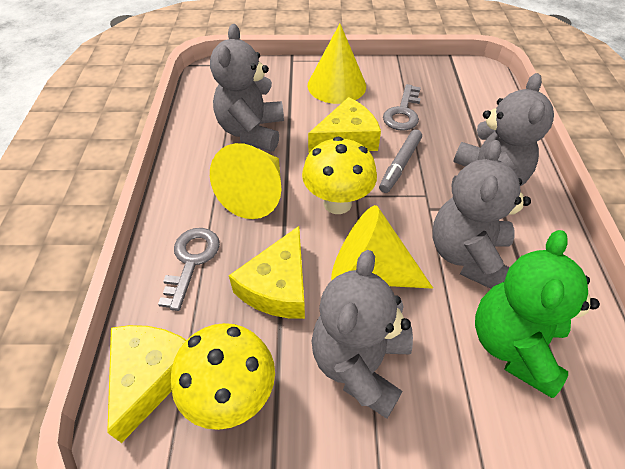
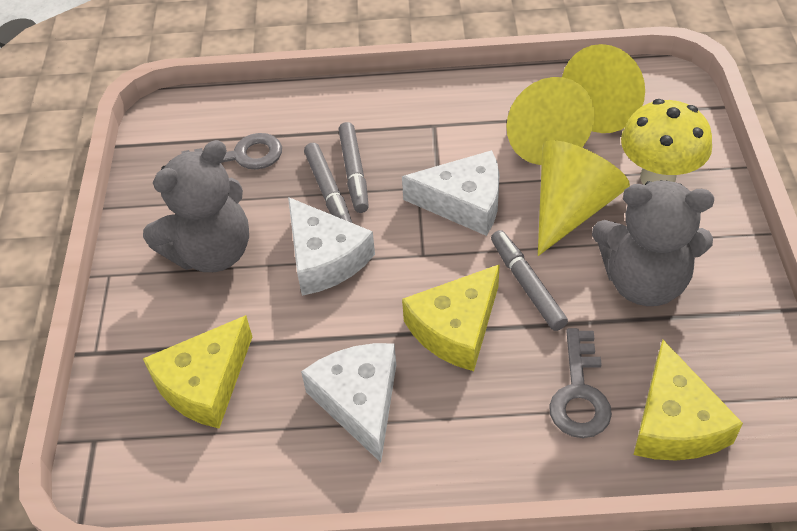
green teddy bear: 1 -> 0
grey marker: 1 -> 3
grey teddy bear: 4 -> 2
white cheese: 0 -> 3
yellow mushroom: 2 -> 1

